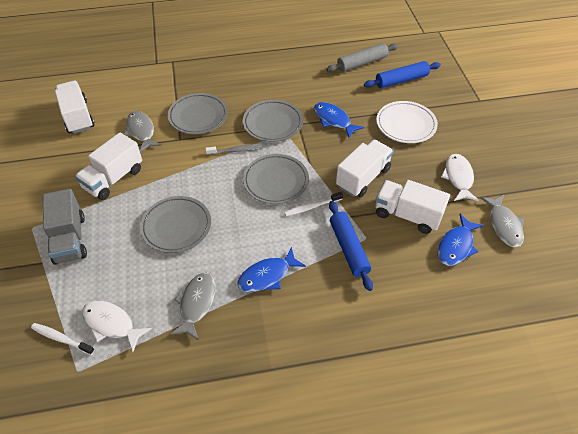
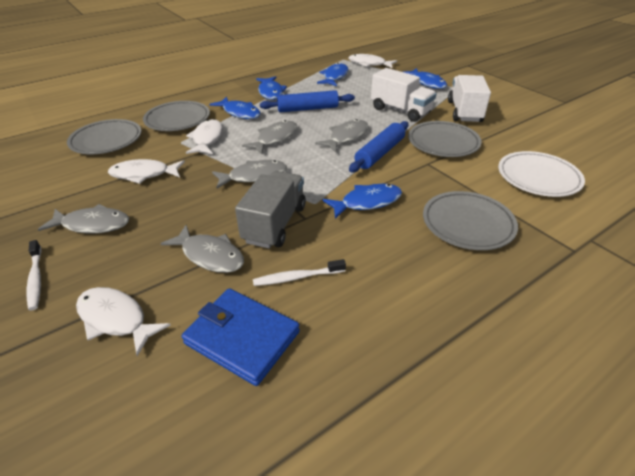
blue fish: 3 -> 5
blue wallet: 0 -> 1
grey fish: 3 -> 5
grey rolling pin: 1 -> 0
grey toothbrush: 1 -> 0
white fish: 2 -> 4
white truck: 4 -> 2

